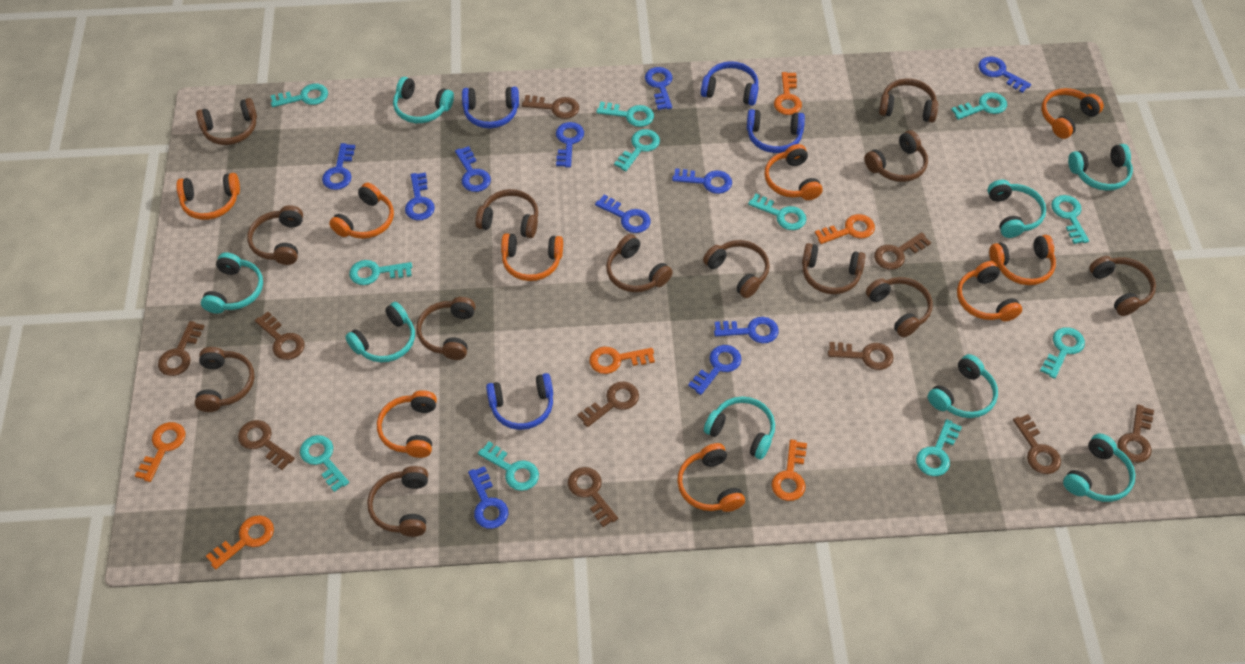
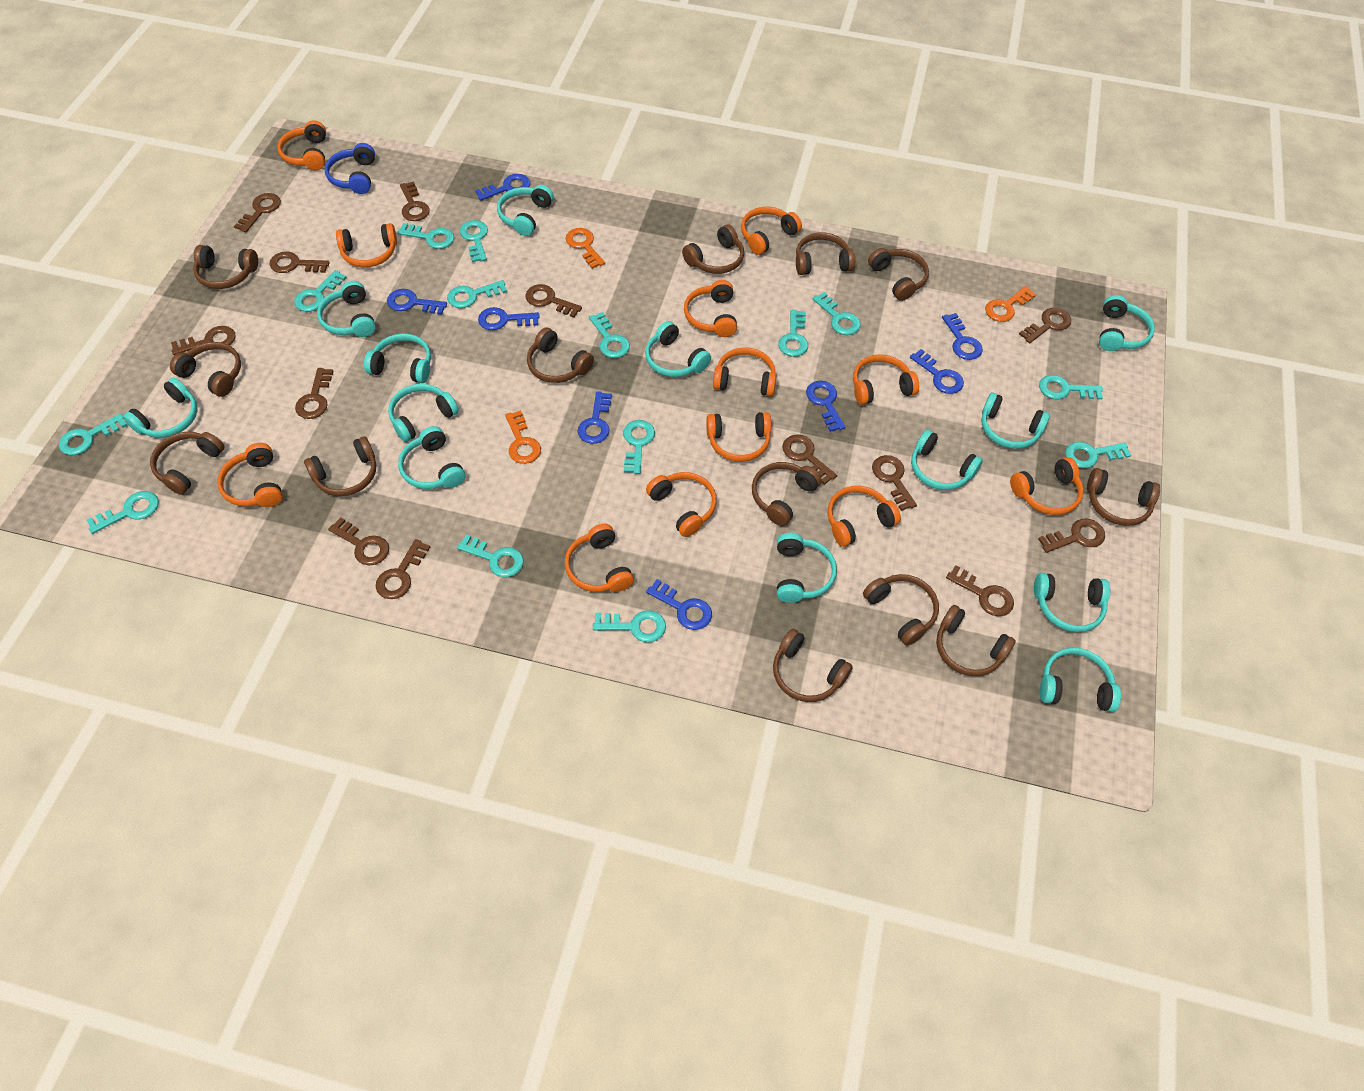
blue headphones: 4 -> 1
blue key: 11 -> 8
brown key: 10 -> 13
orange headphones: 9 -> 12
orange key: 6 -> 3
turquoise headphones: 8 -> 13
turquoise key: 11 -> 14

